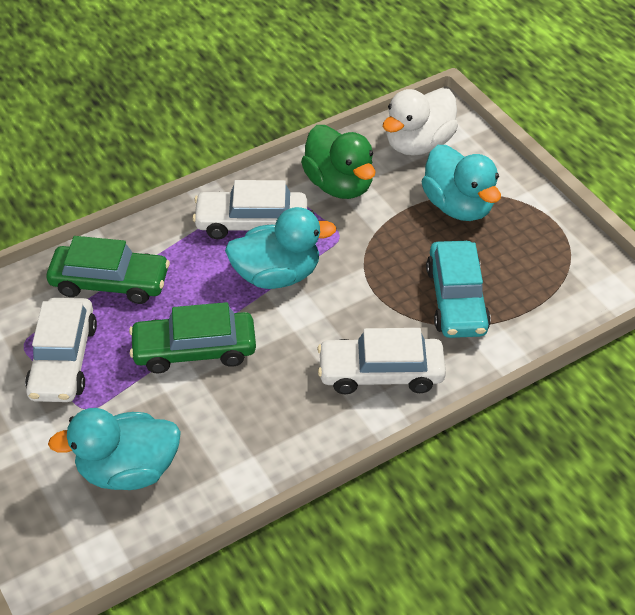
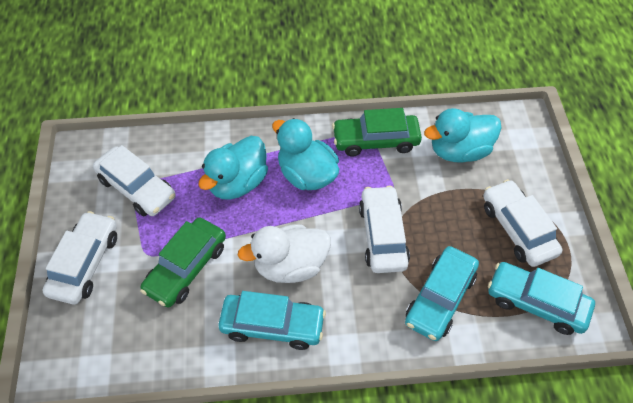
green duck: 1 -> 0
turquoise car: 1 -> 3
white car: 3 -> 4

